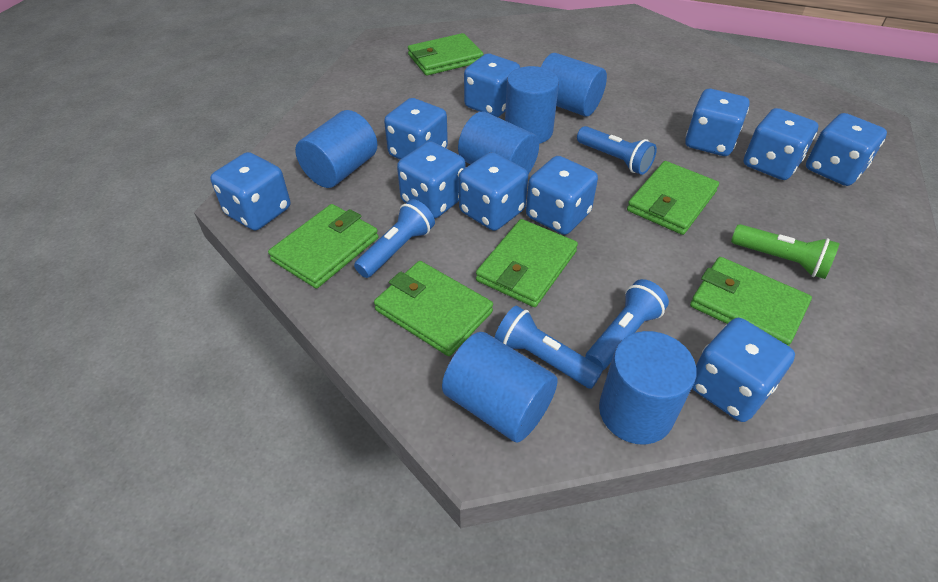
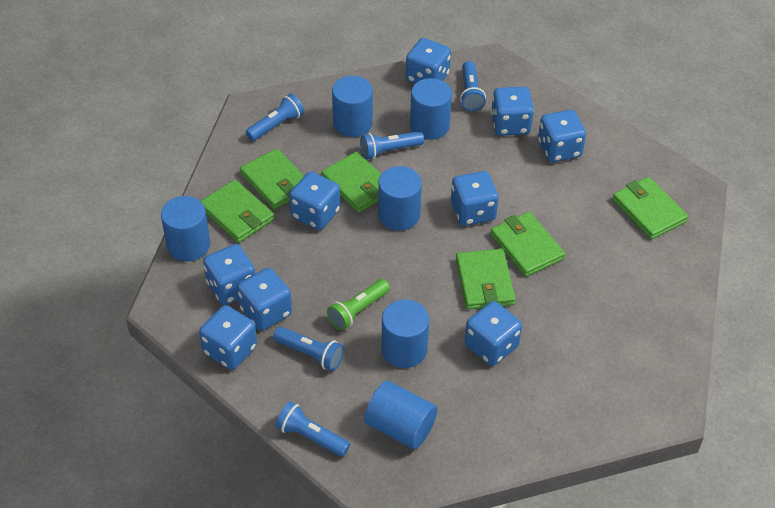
blue dice: 10 -> 9
blue flashlight: 4 -> 5

